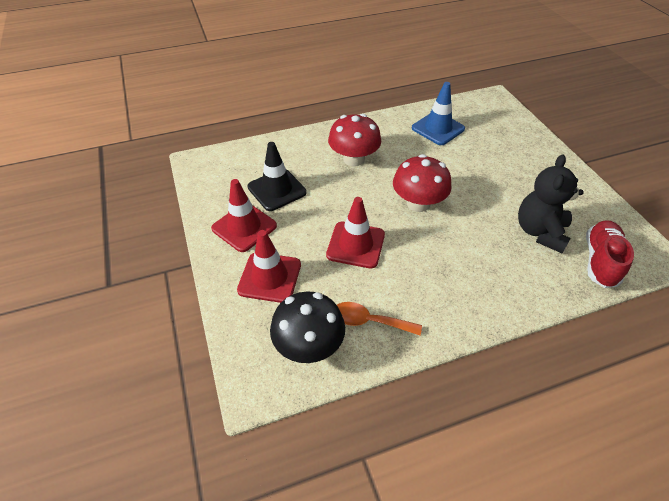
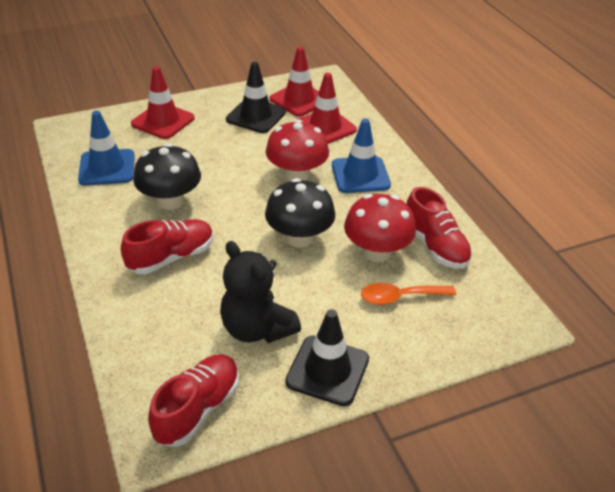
black mushroom: 1 -> 2
black traffic cone: 1 -> 2
blue traffic cone: 1 -> 2
red shoe: 1 -> 3

